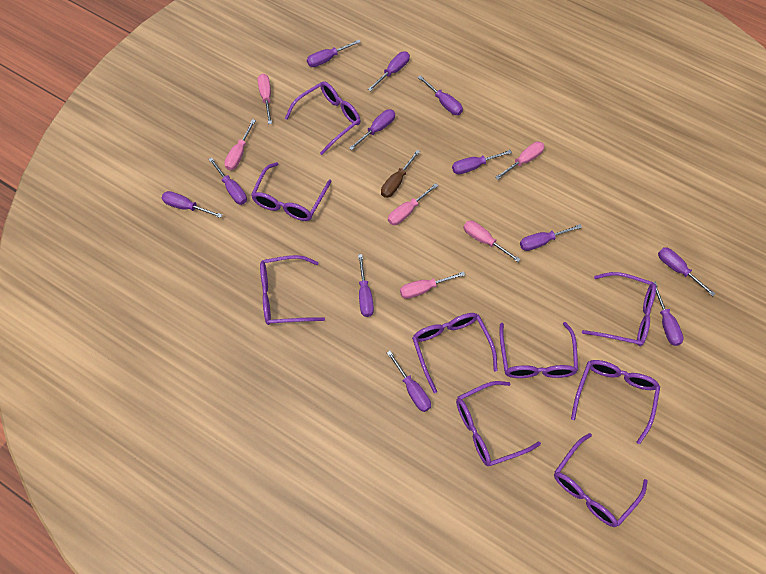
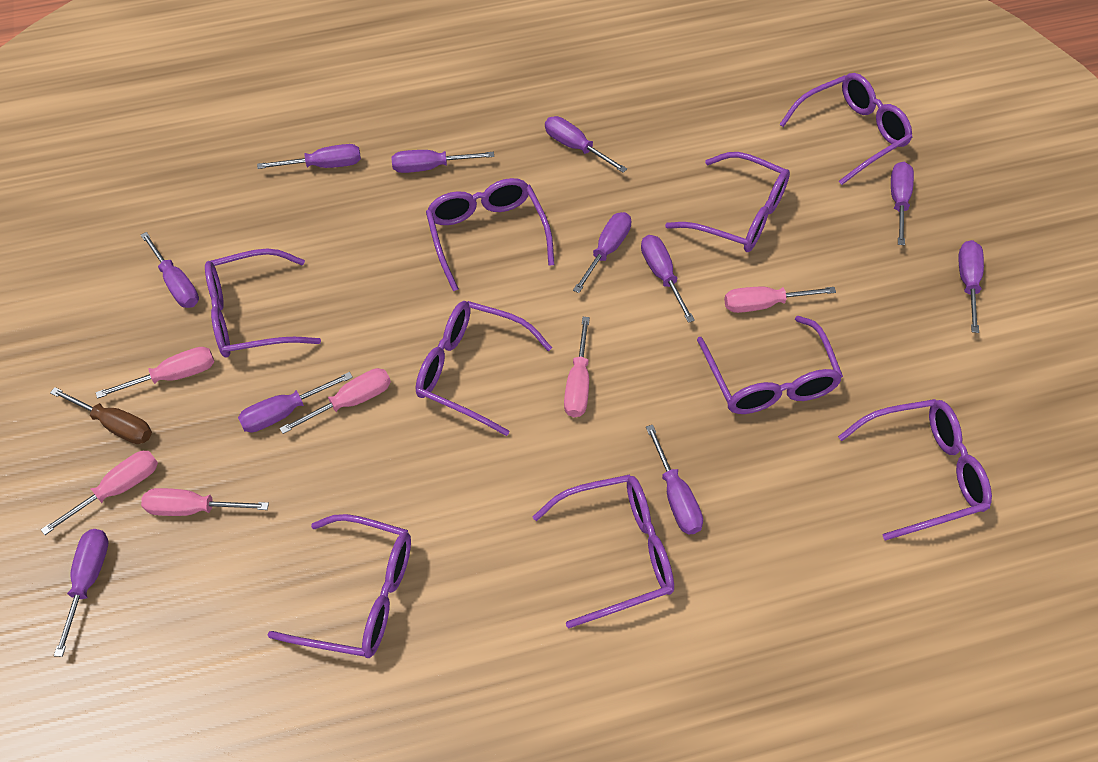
purple screwdriver: 12 -> 11

